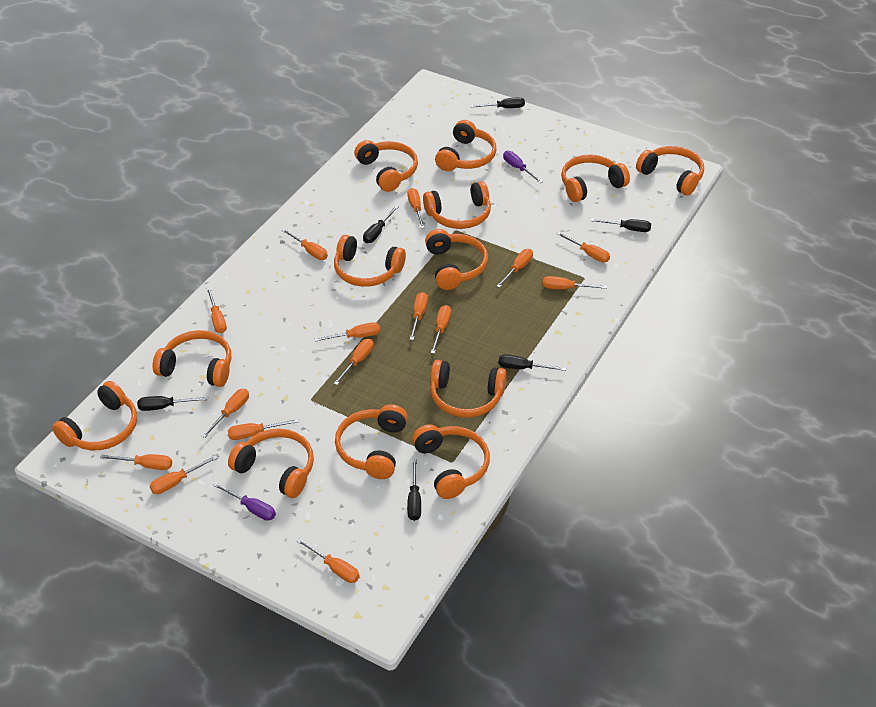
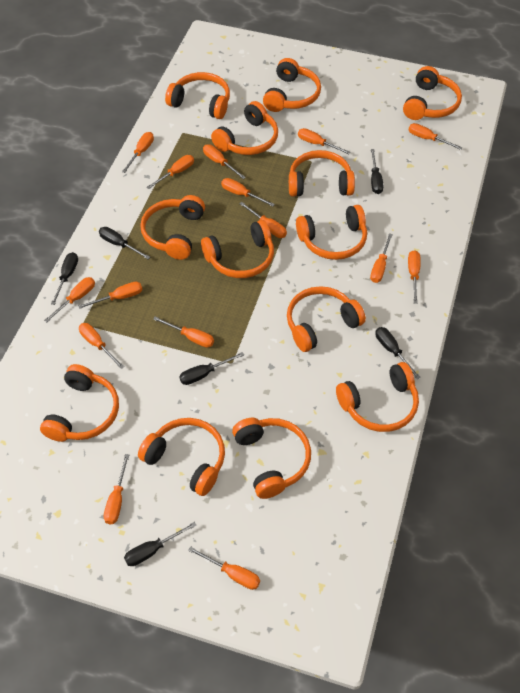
purple screwdriver: 2 -> 0

